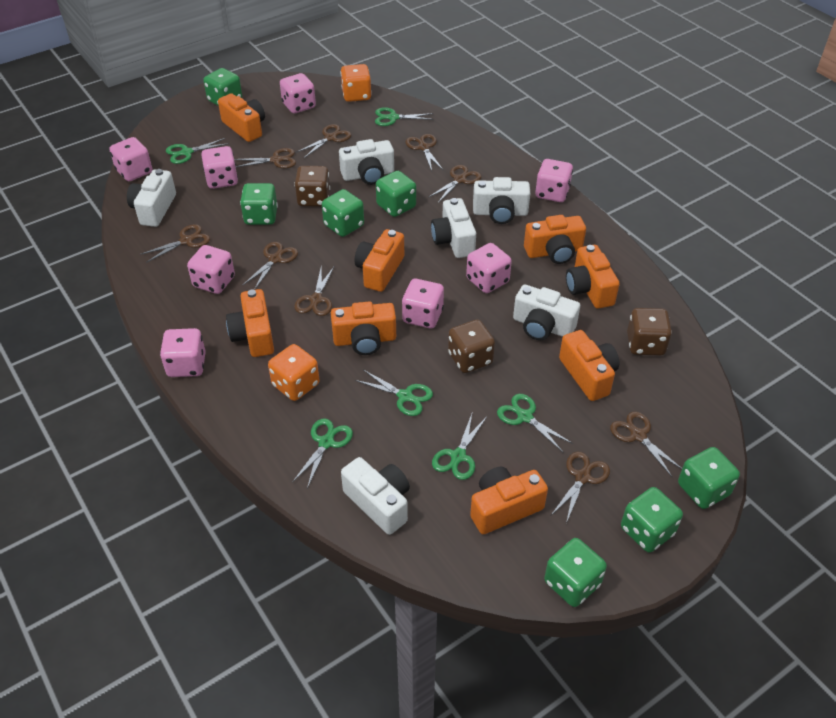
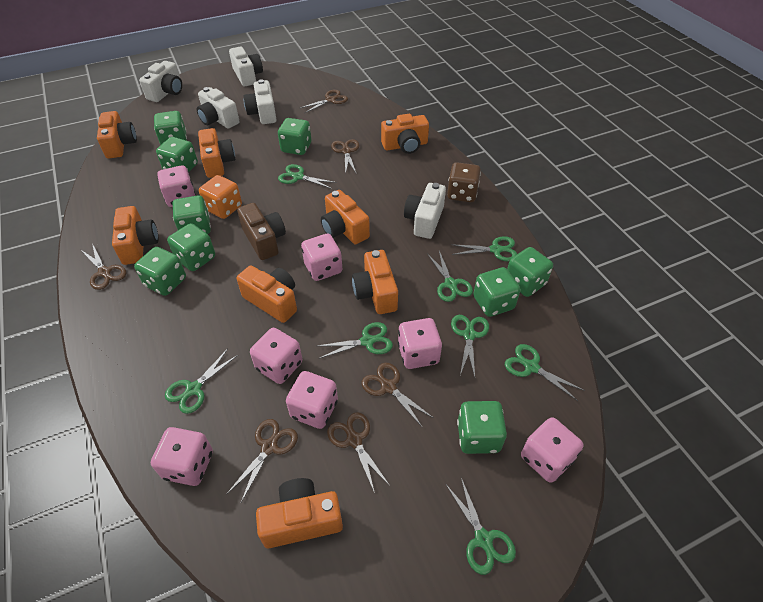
brown camera: 0 -> 1
brown dice: 3 -> 1
brown scissors: 9 -> 6
green dice: 7 -> 9
green scissors: 6 -> 8
orange dice: 2 -> 1
pink dice: 8 -> 7
white camera: 6 -> 5

